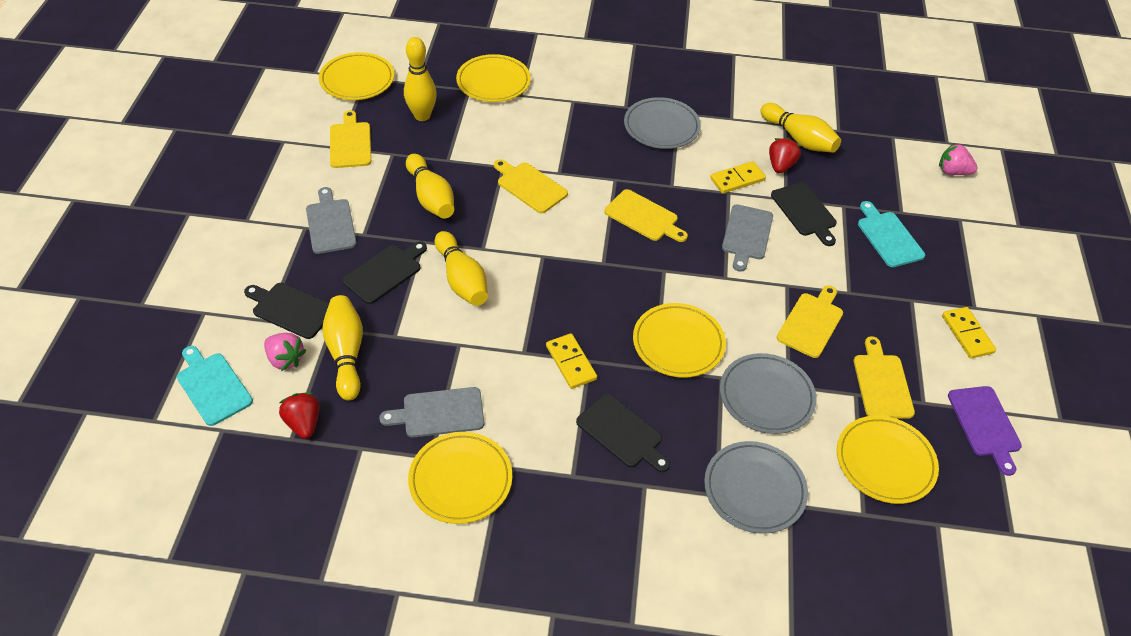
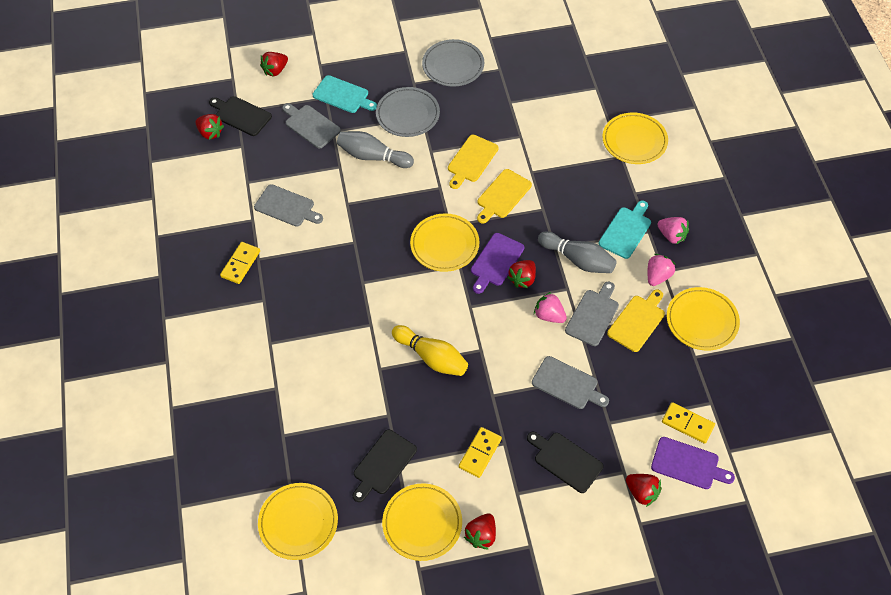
black cutting board: 4 -> 3
grey bowling pin: 0 -> 2
grey cutting board: 3 -> 4
grey plate: 3 -> 2
pink strawberry: 2 -> 3
purple cutting board: 1 -> 2
red strawberry: 2 -> 5
yellow bowling pin: 5 -> 1
yellow cutting board: 5 -> 3

